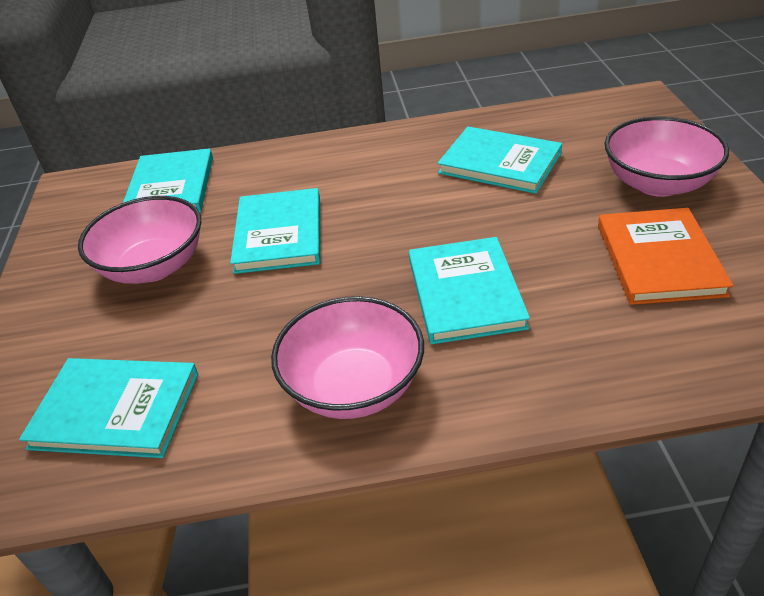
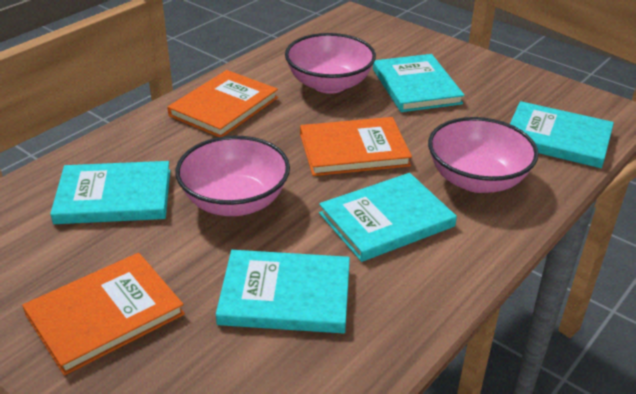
orange book: 1 -> 3

